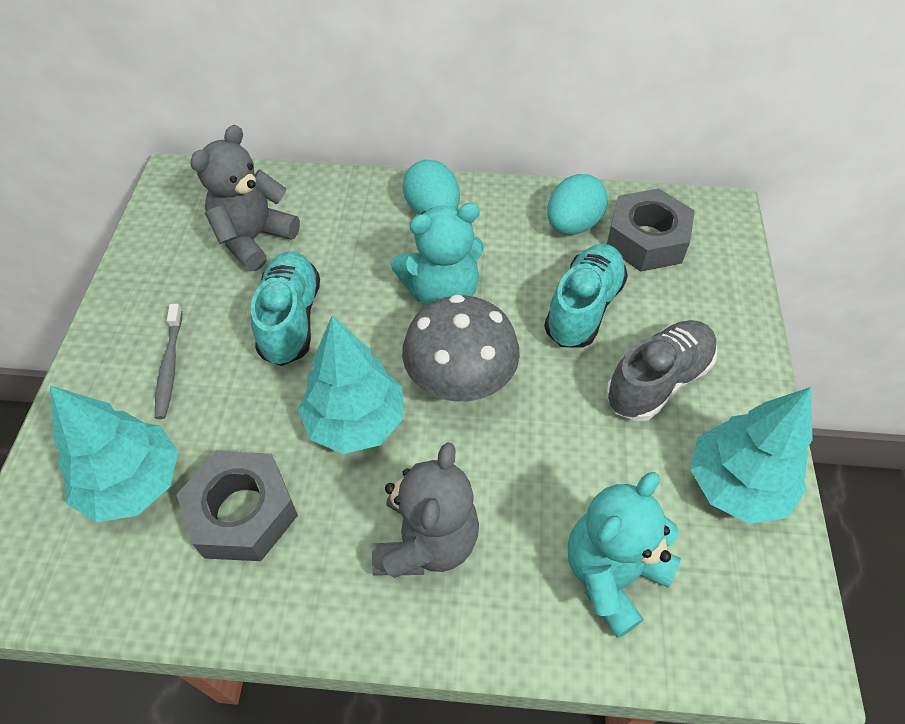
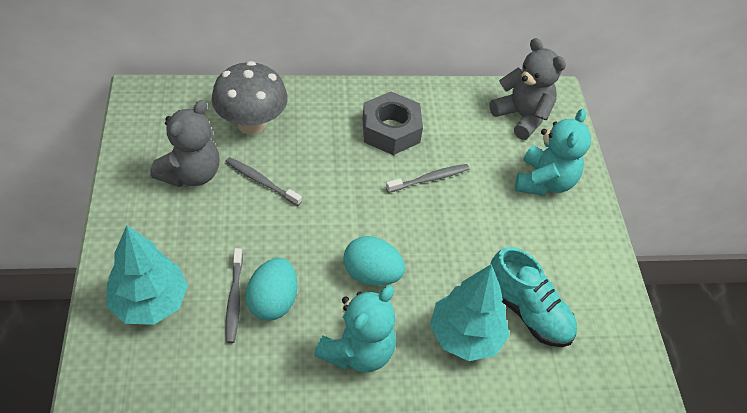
grey nut: 2 -> 1
grey shoe: 1 -> 0
grey toothbrush: 1 -> 3
turquoise shoe: 2 -> 1
turquoise tree: 3 -> 2

